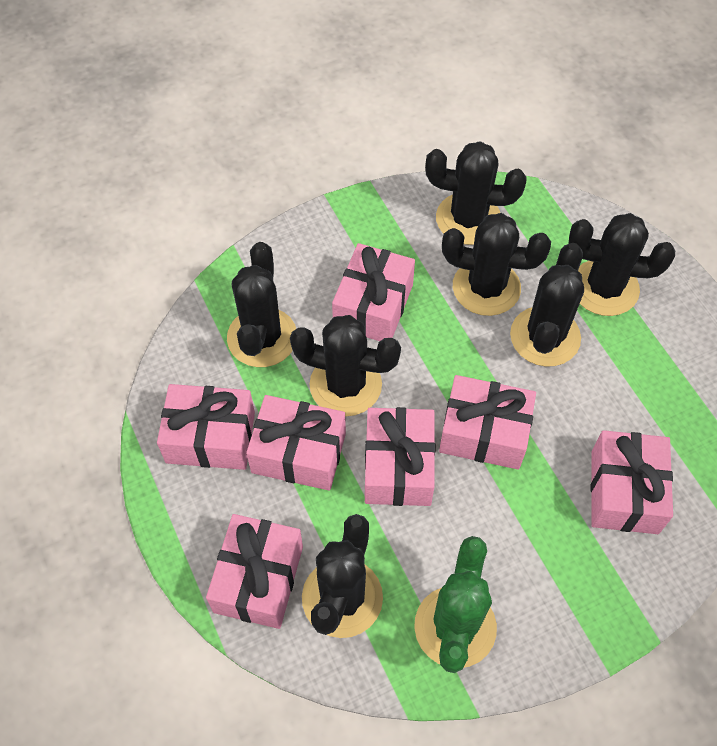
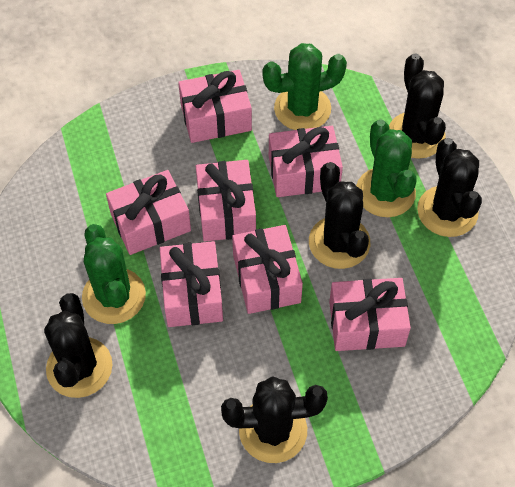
black cactus: 7 -> 5
green cactus: 1 -> 3

